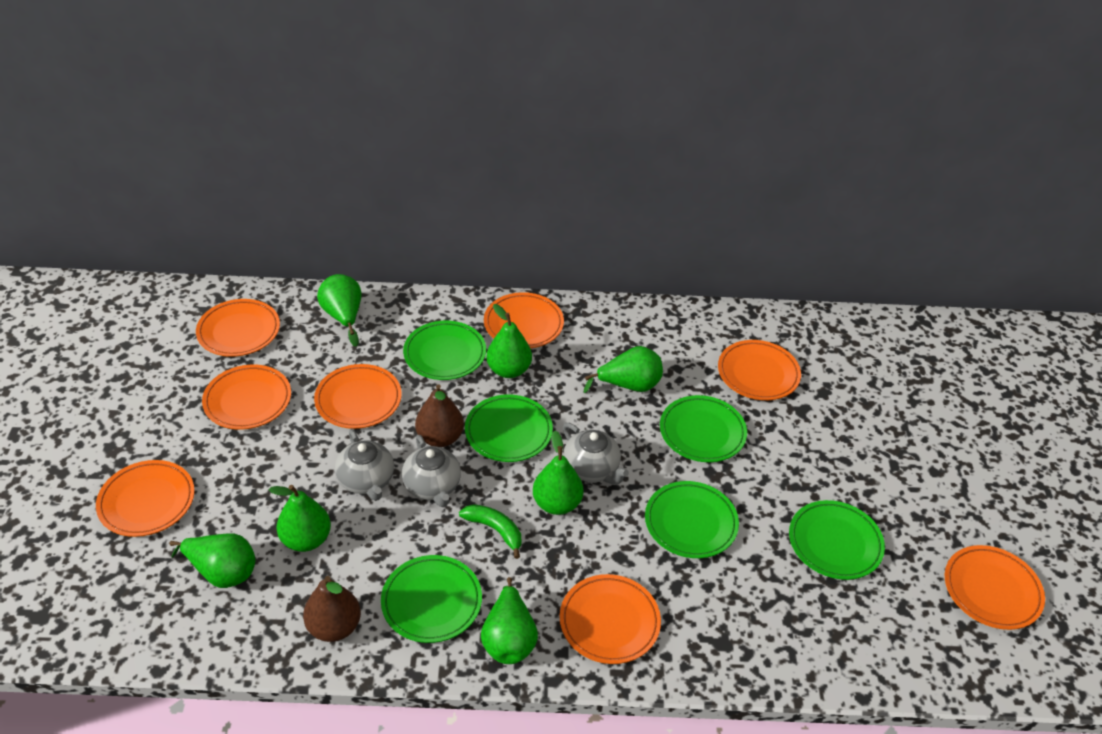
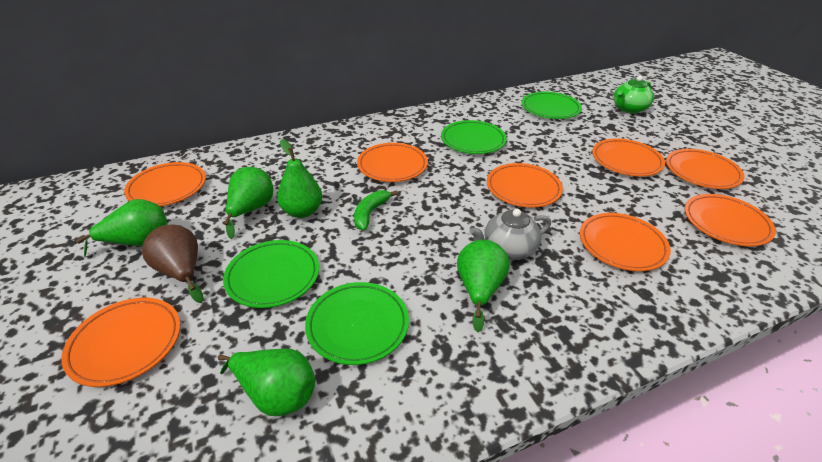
brown pear: 2 -> 1
green pear: 7 -> 5
green plate: 6 -> 4
green teapot: 0 -> 1
grey teapot: 3 -> 1

